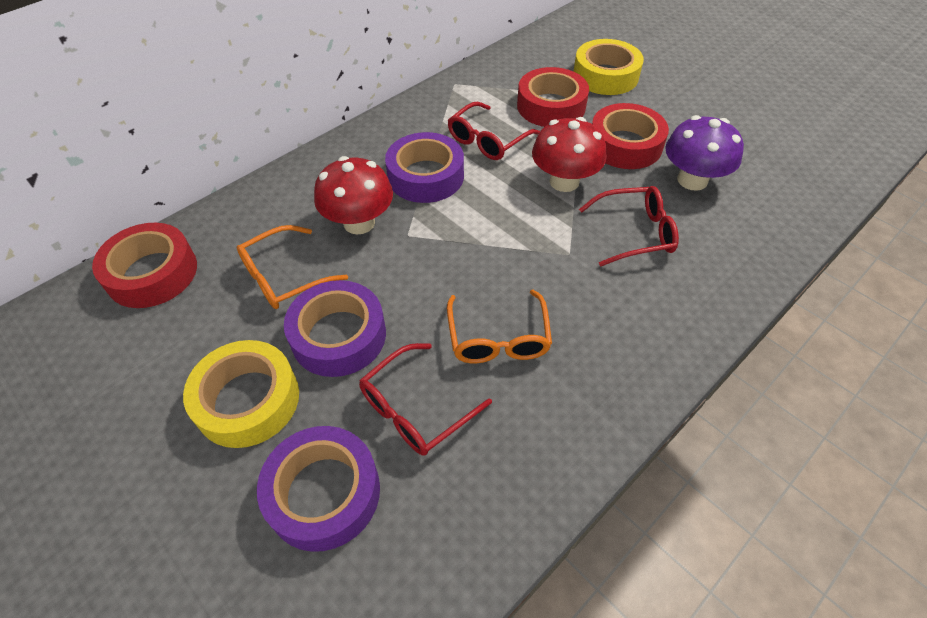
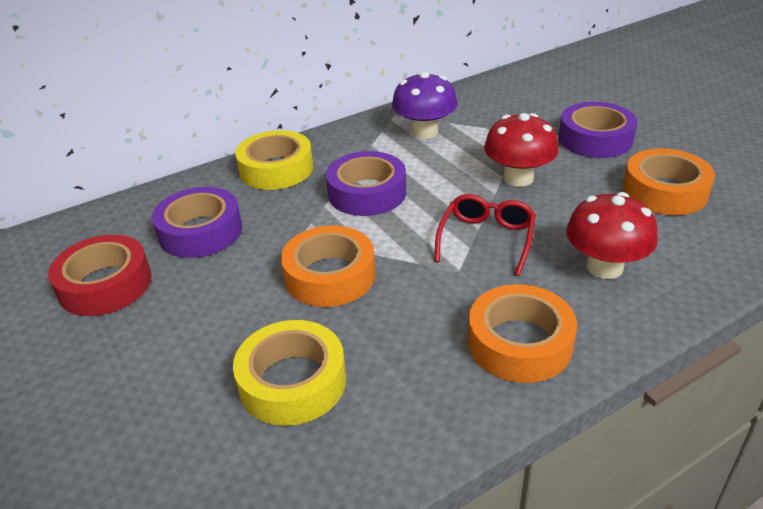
orange glasses: 2 -> 0
orange tape: 0 -> 3
red glasses: 3 -> 1
red tape: 3 -> 1

